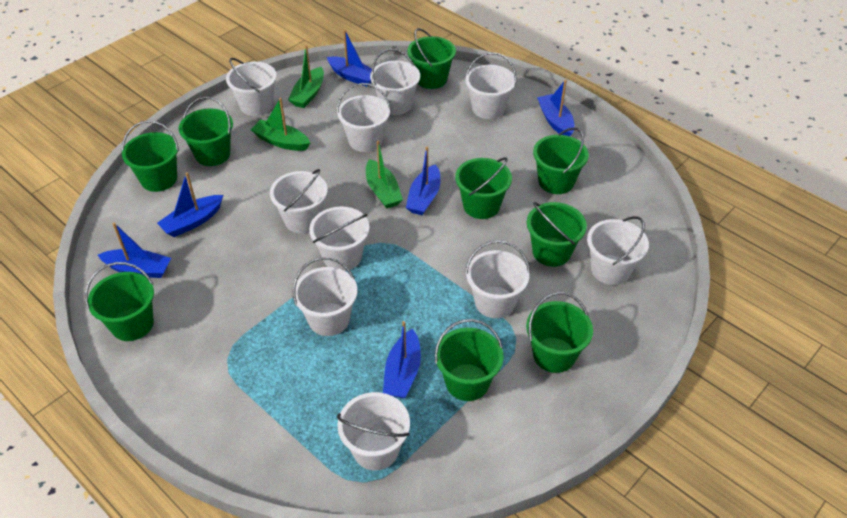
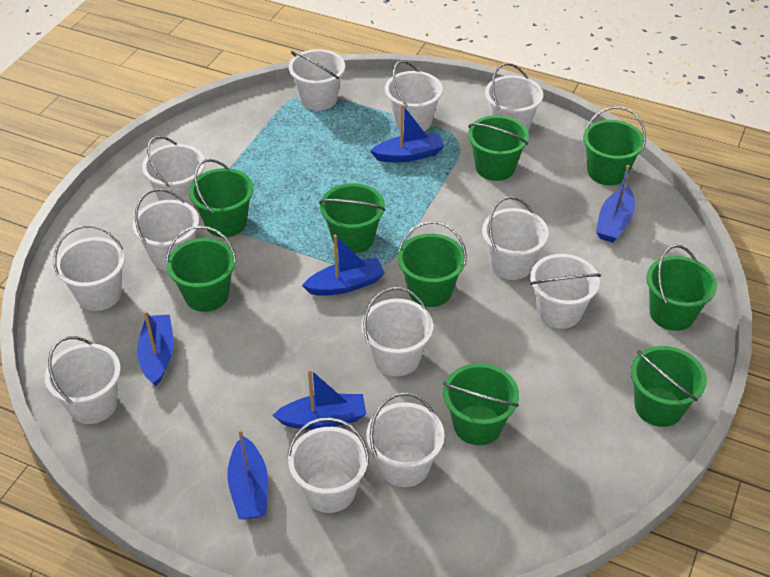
green boat: 3 -> 0
white bucket: 10 -> 12

